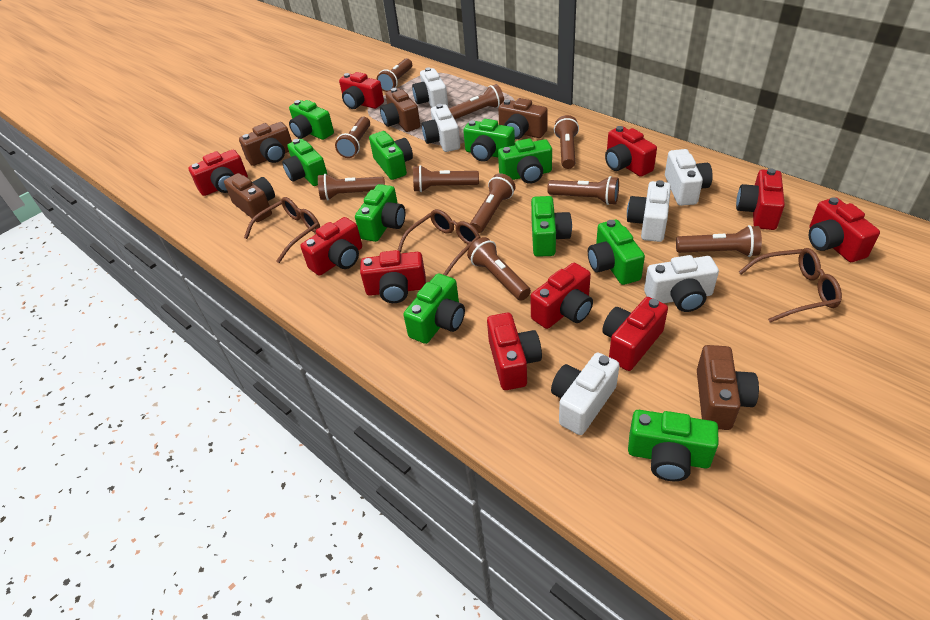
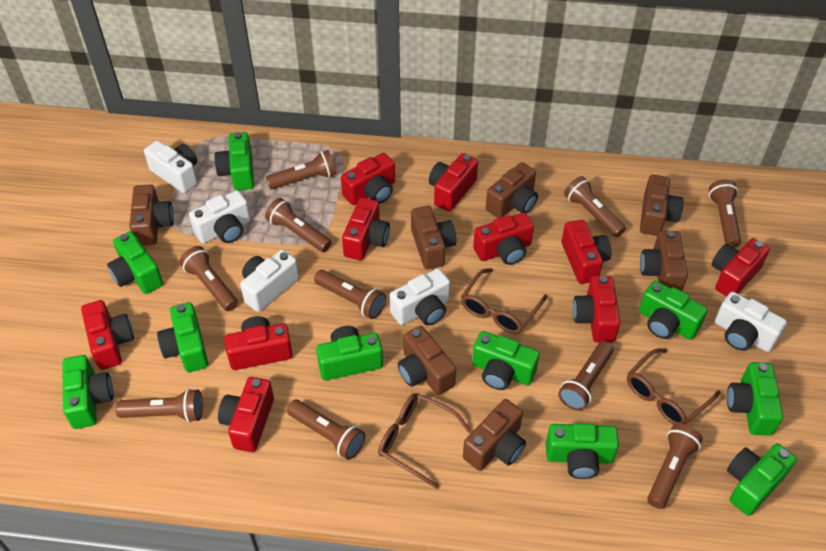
brown camera: 5 -> 7
white camera: 6 -> 5

